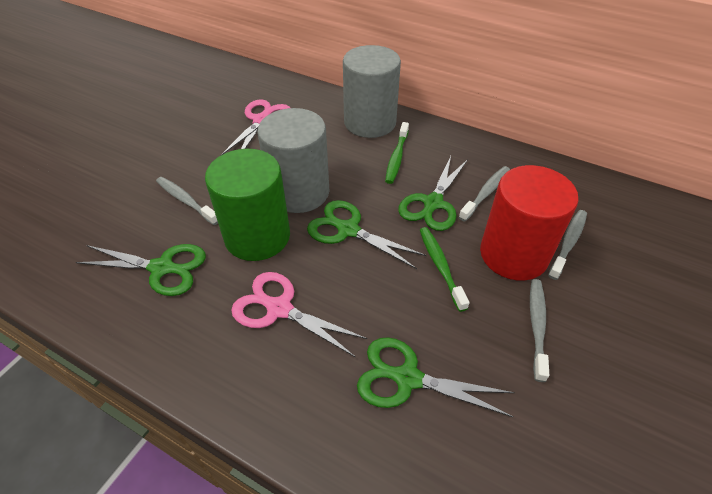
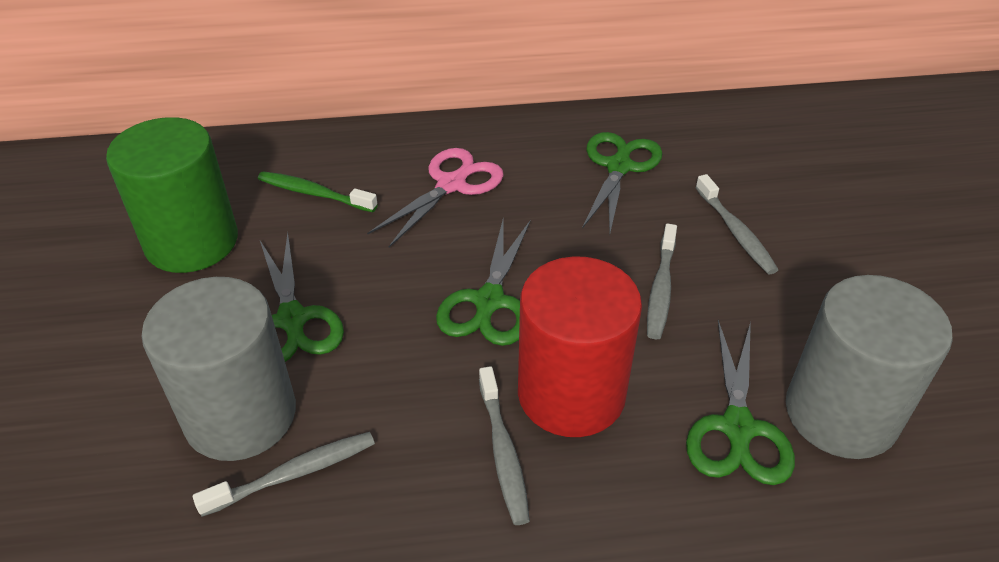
green toothbrush: 2 -> 1
pink scissors: 2 -> 1

